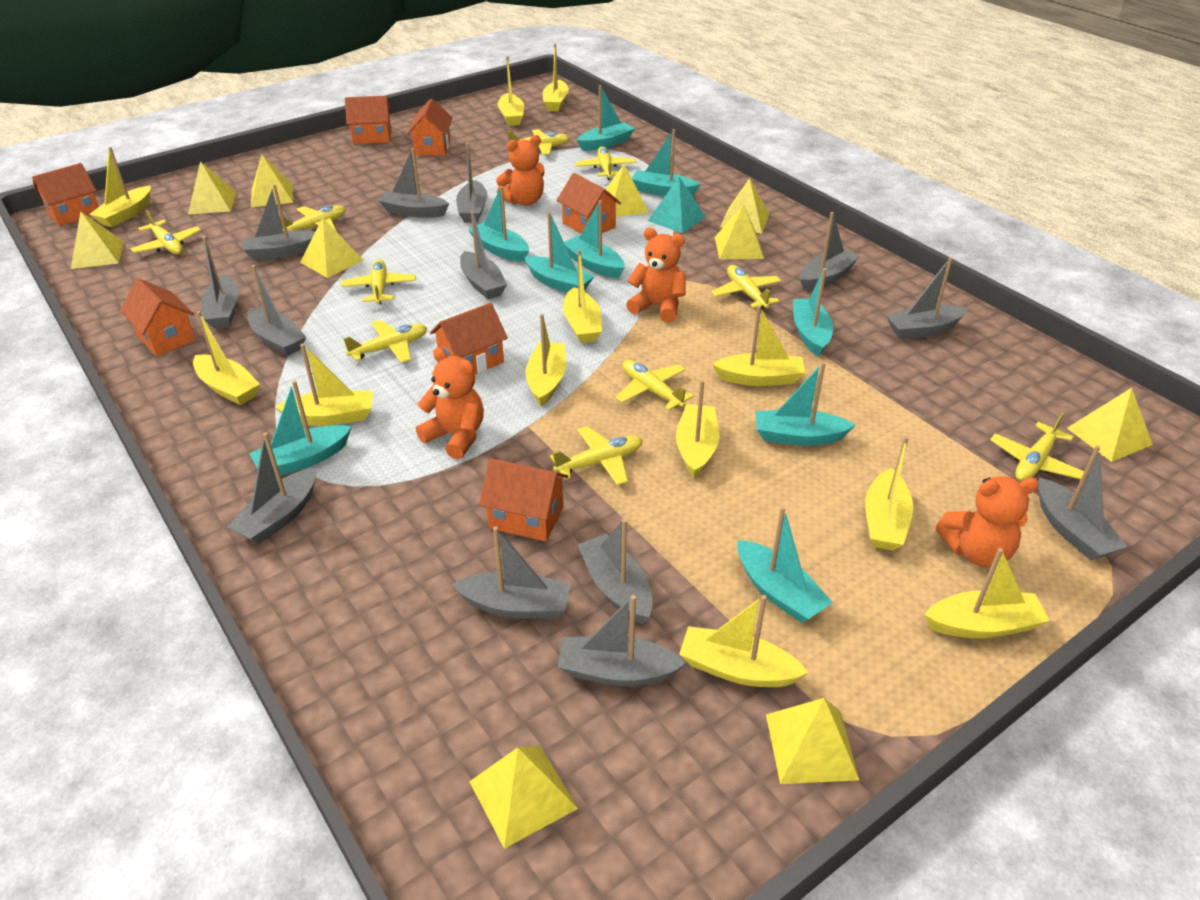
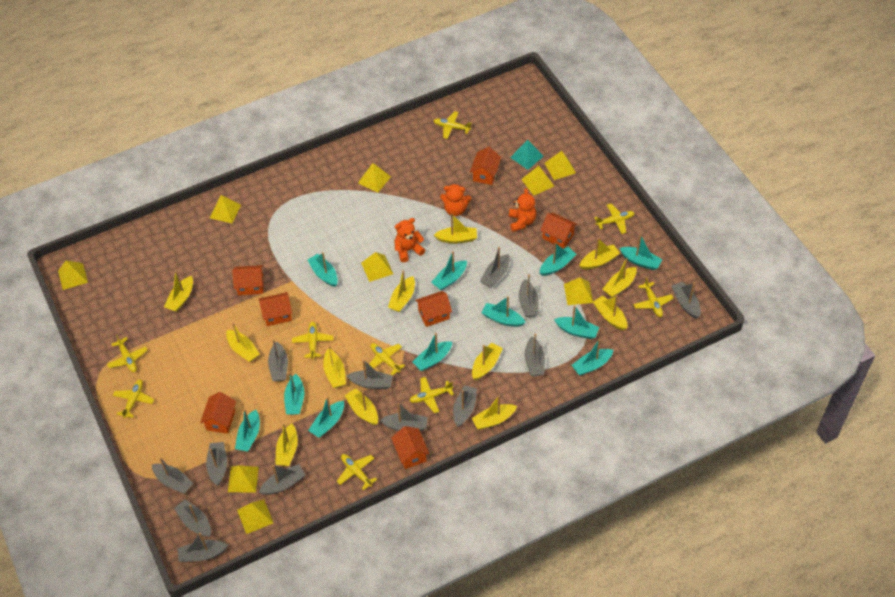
orange teddy bear: 4 -> 3
turquoise boat: 9 -> 11
yellow plane: 10 -> 9
yellow pyramid: 10 -> 9

